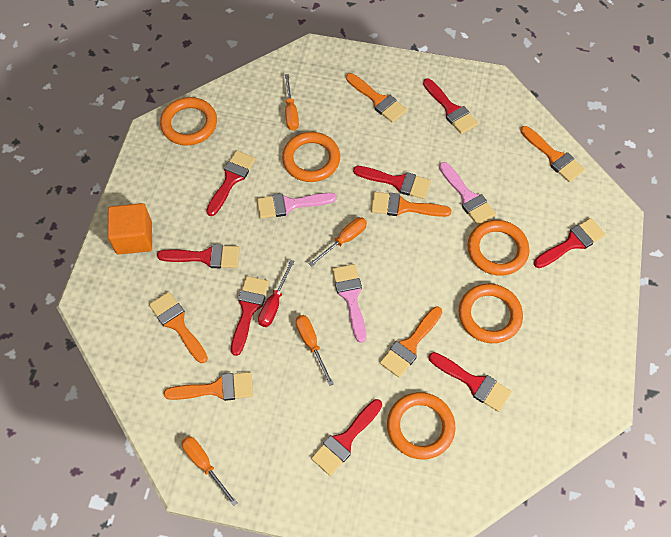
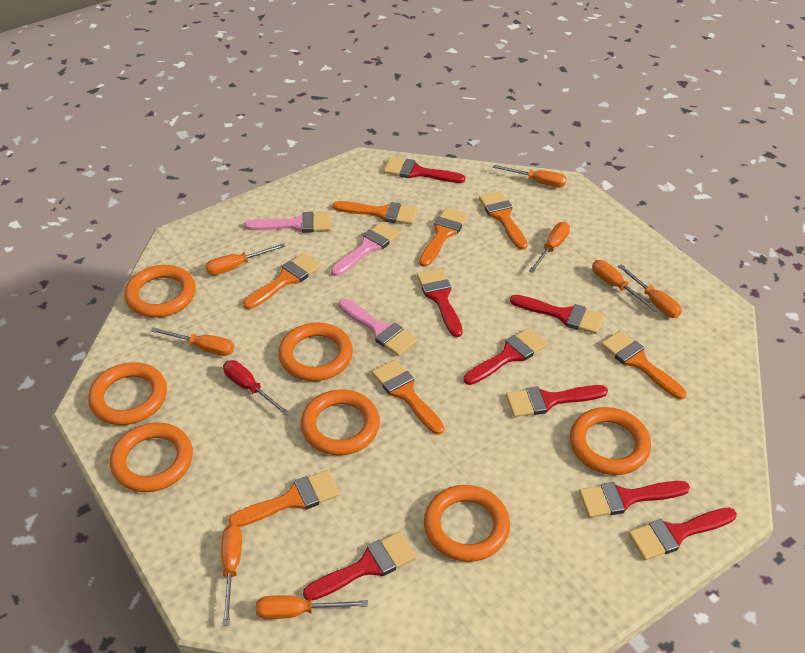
orange brush: 6 -> 7
orange cube: 1 -> 0
orange ring: 5 -> 7
orange screwdriver: 4 -> 8

